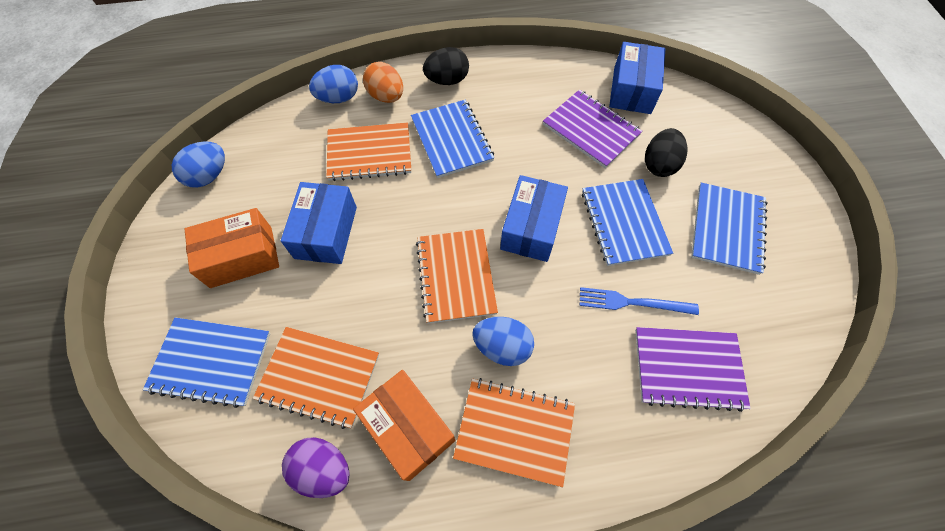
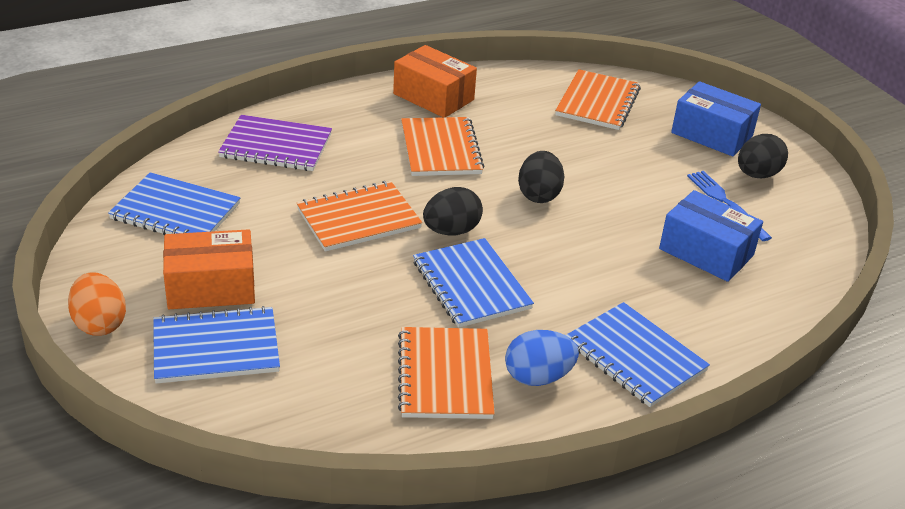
black egg: 2 -> 3
blue box: 3 -> 2
blue egg: 3 -> 1
purple egg: 1 -> 0
purple notebook: 2 -> 1

